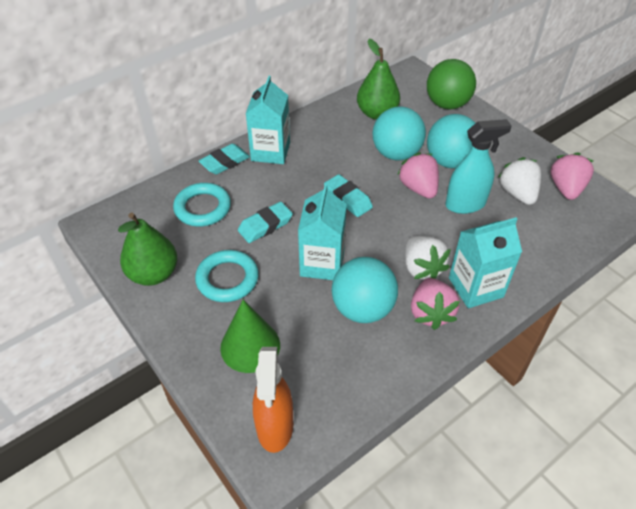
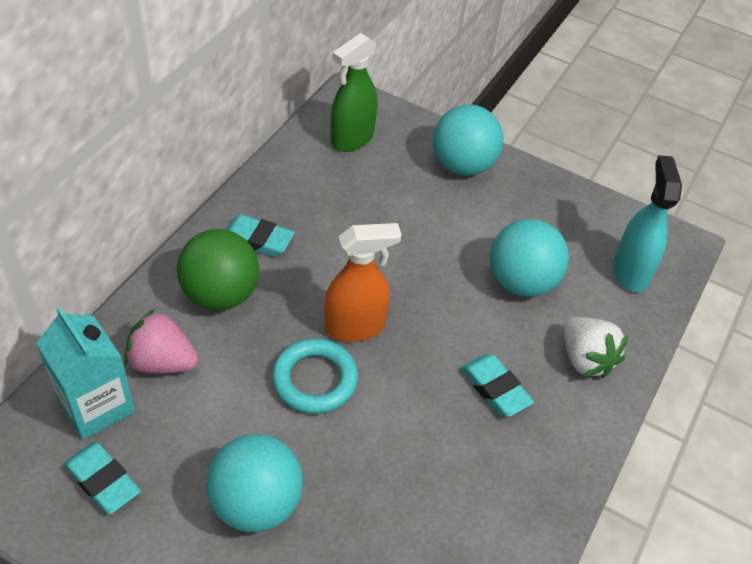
green cone: 1 -> 0
green pear: 2 -> 0
green spray bottle: 0 -> 1
pink strawberry: 3 -> 1
turquoise carton: 3 -> 1
turquoise ring: 2 -> 1
white strawberry: 2 -> 1

